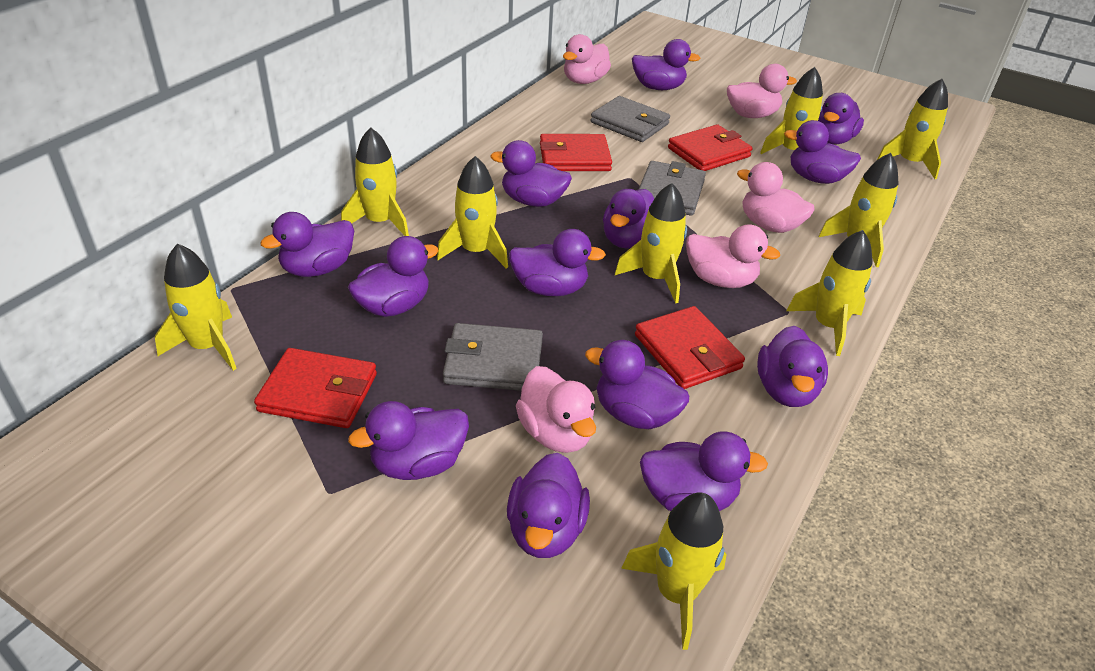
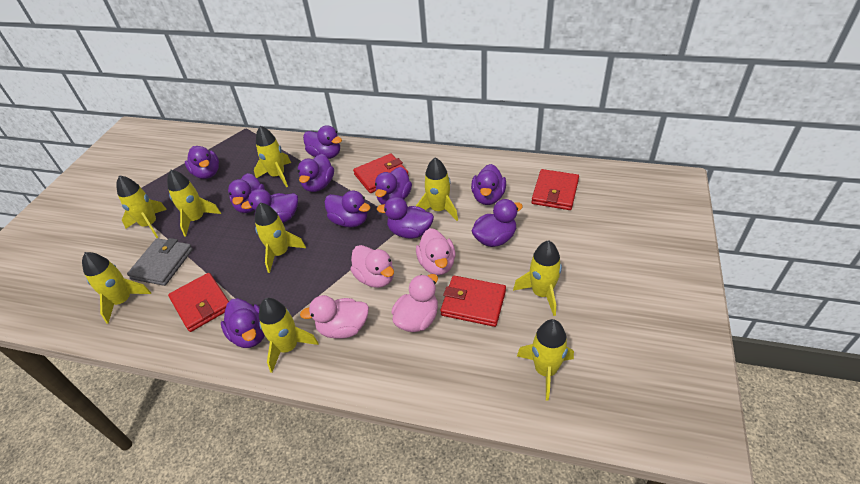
grey wallet: 3 -> 1
pink duck: 5 -> 4
purple duck: 13 -> 11

